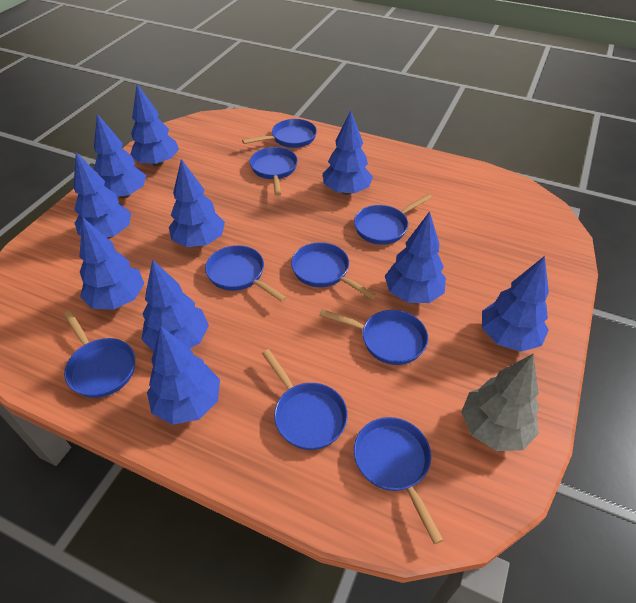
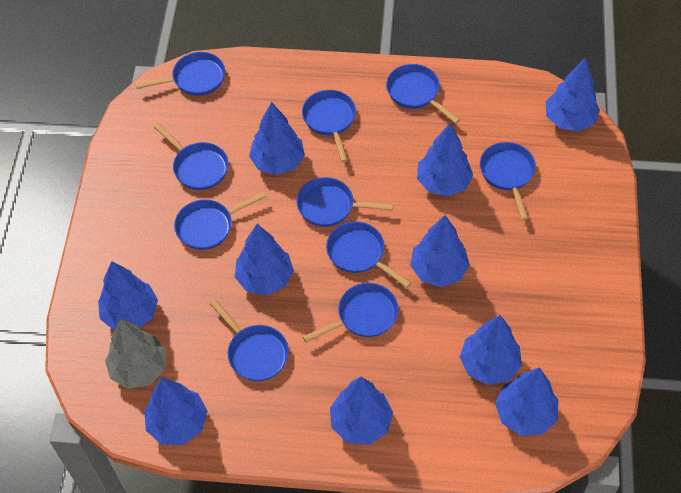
blue pan: 9 -> 10

